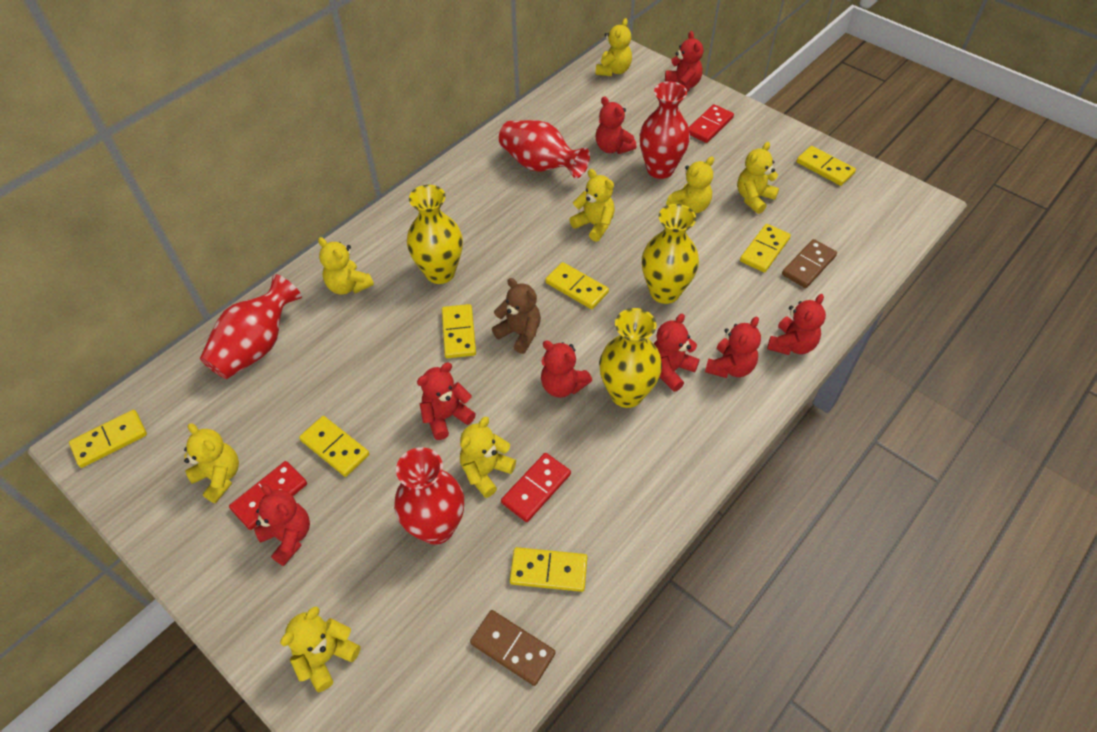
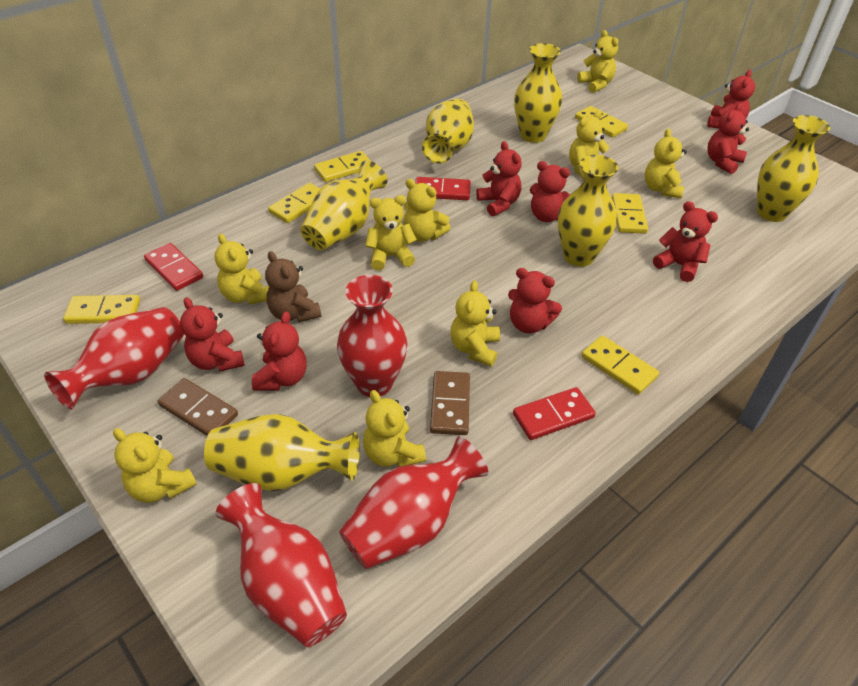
yellow domino: 7 -> 6
yellow teddy bear: 8 -> 9
yellow vase: 3 -> 6

